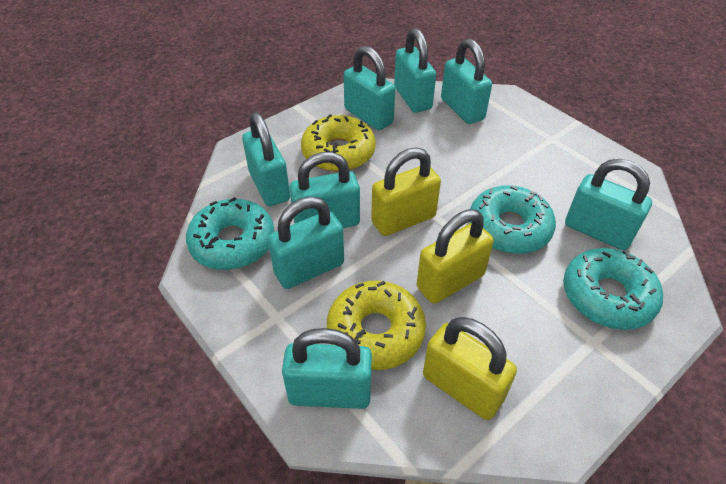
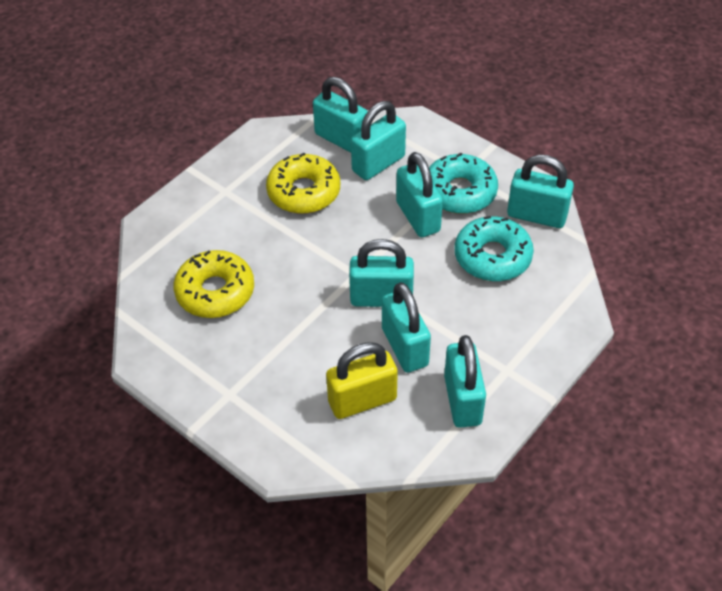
turquoise donut: 3 -> 2
turquoise padlock: 8 -> 7
yellow padlock: 3 -> 1

